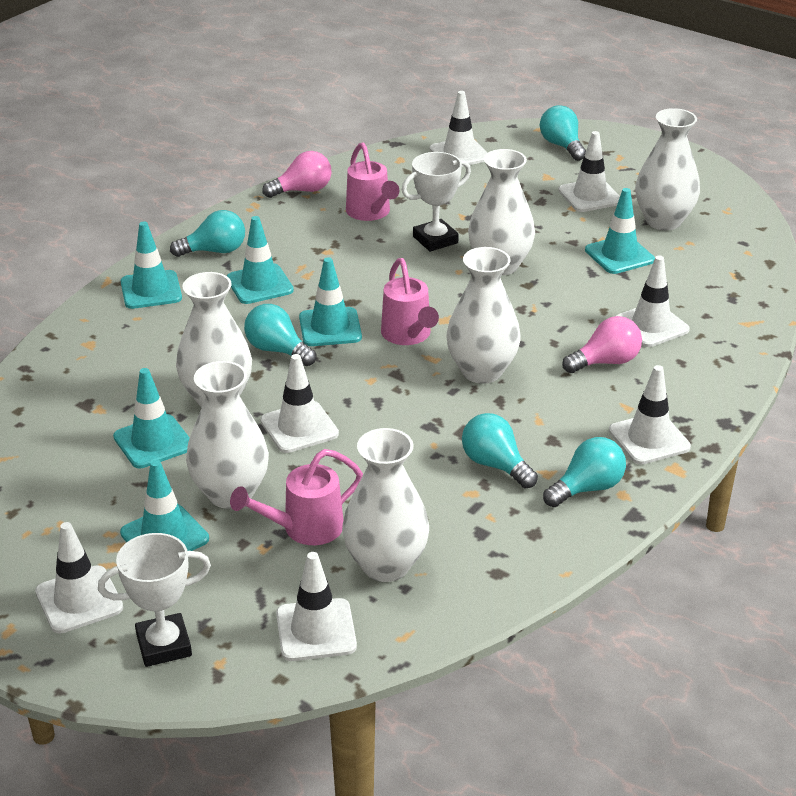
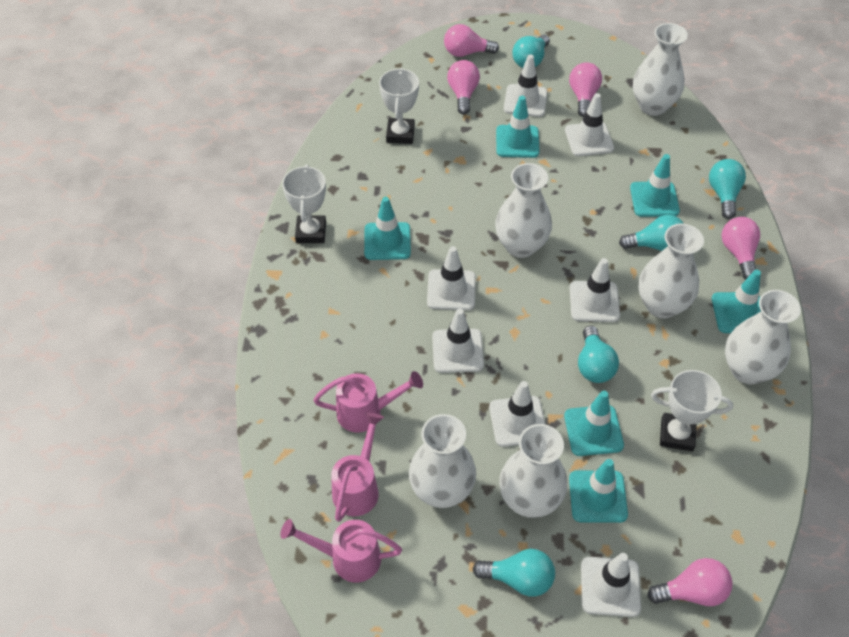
pink light bulb: 2 -> 5
white trophy: 2 -> 3

